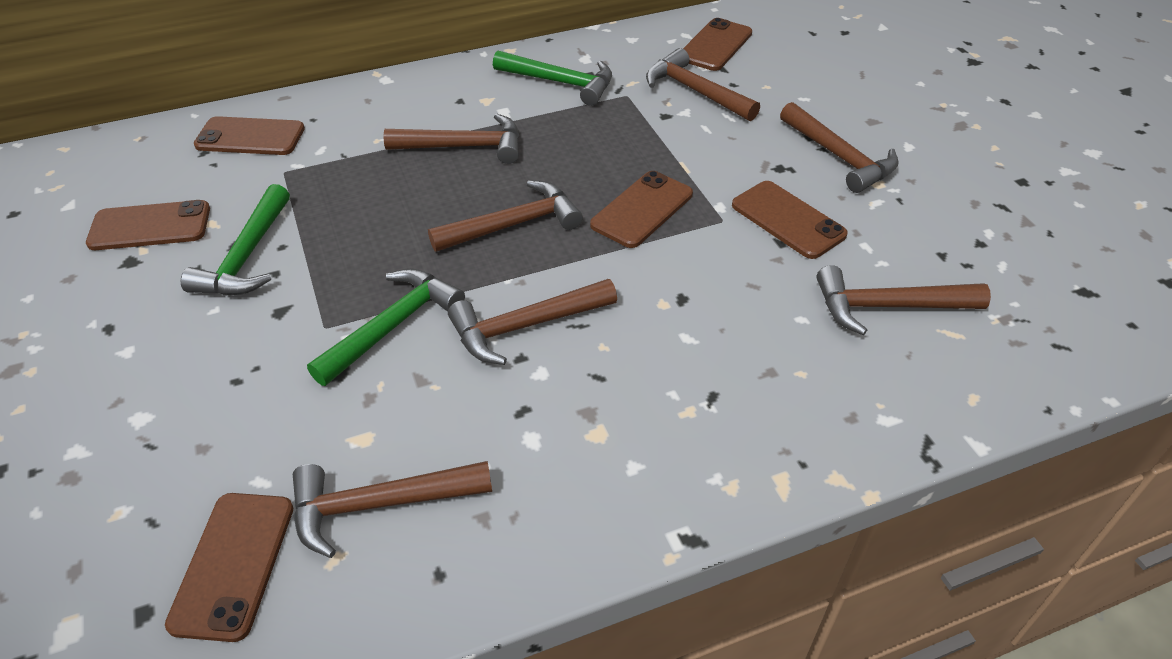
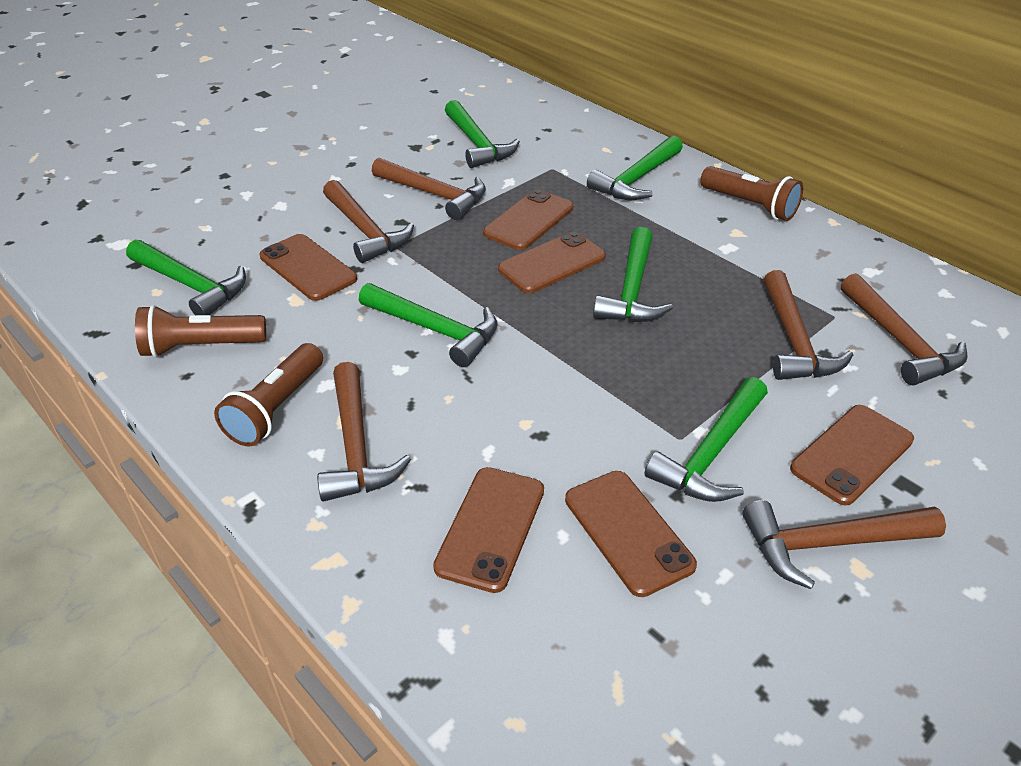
brown flashlight: 0 -> 3
brown hammer: 7 -> 6
green hammer: 3 -> 6

